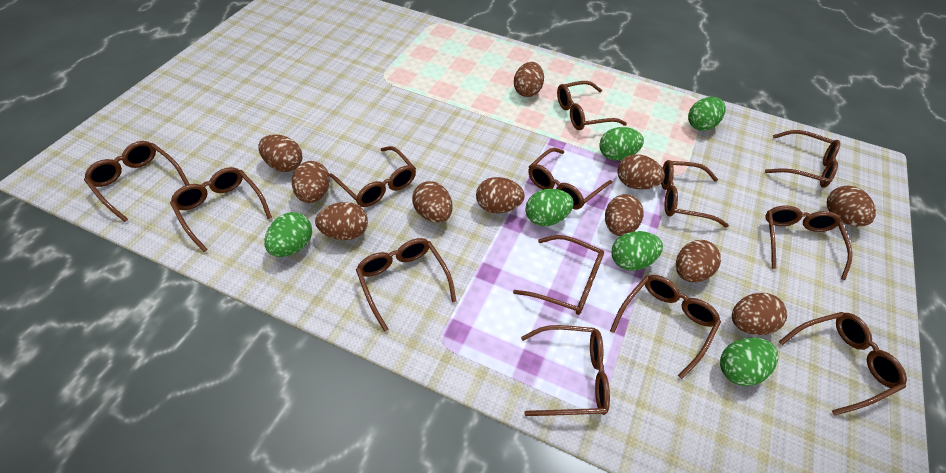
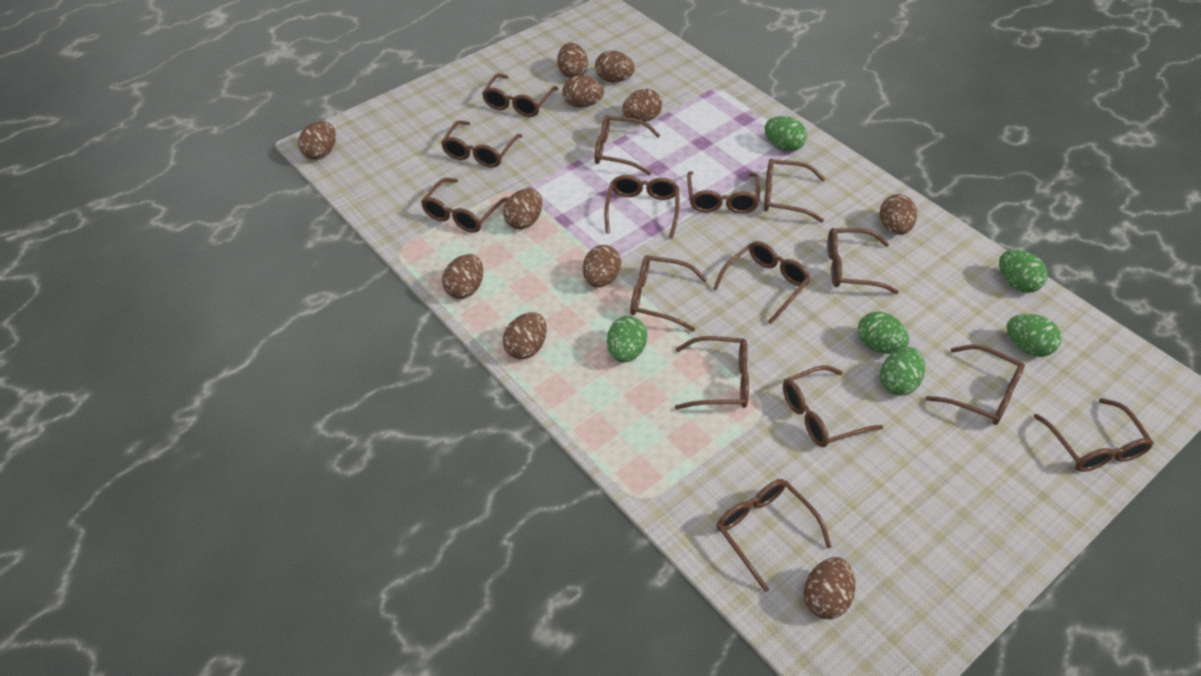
brown glasses: 13 -> 15

